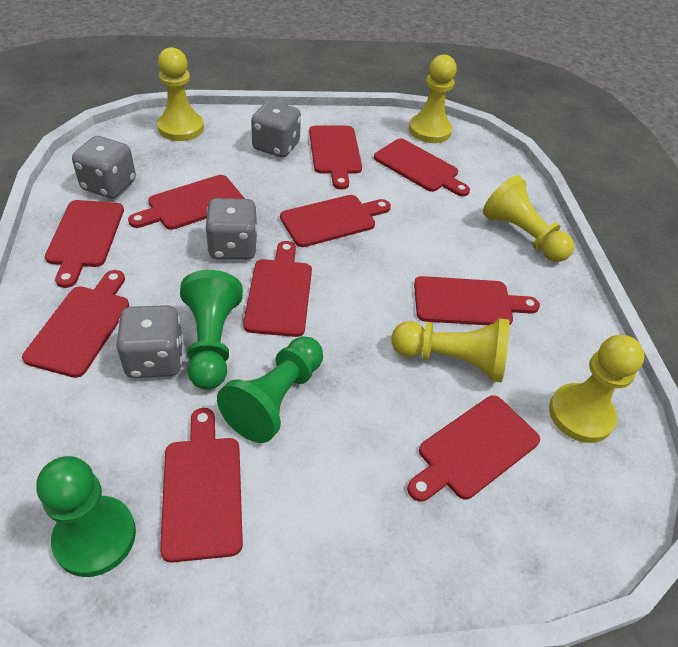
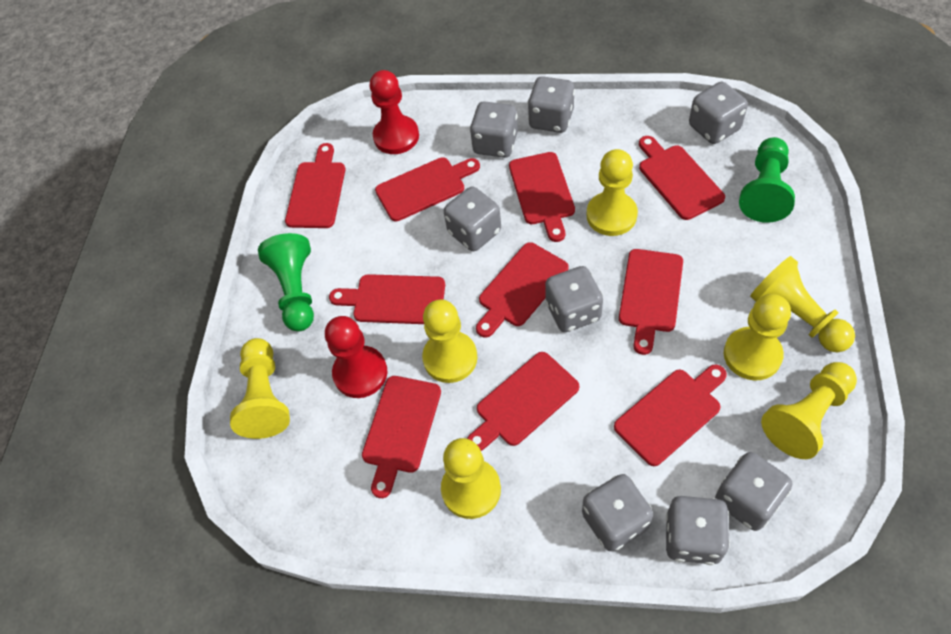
green pawn: 3 -> 2
grey dice: 4 -> 8
red pawn: 0 -> 2
yellow pawn: 5 -> 7

